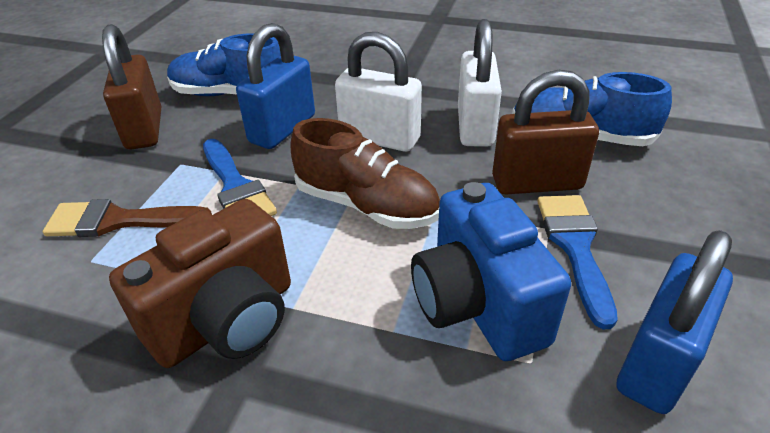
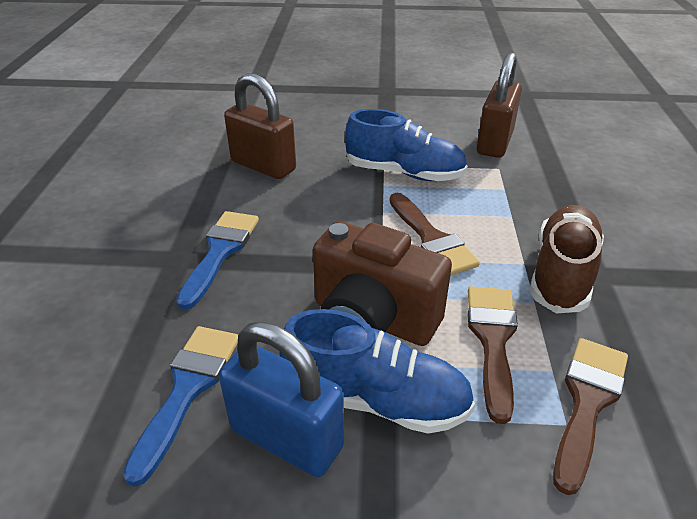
blue camera: 1 -> 0
blue padlock: 2 -> 1
brown brush: 1 -> 3
white padlock: 2 -> 0

